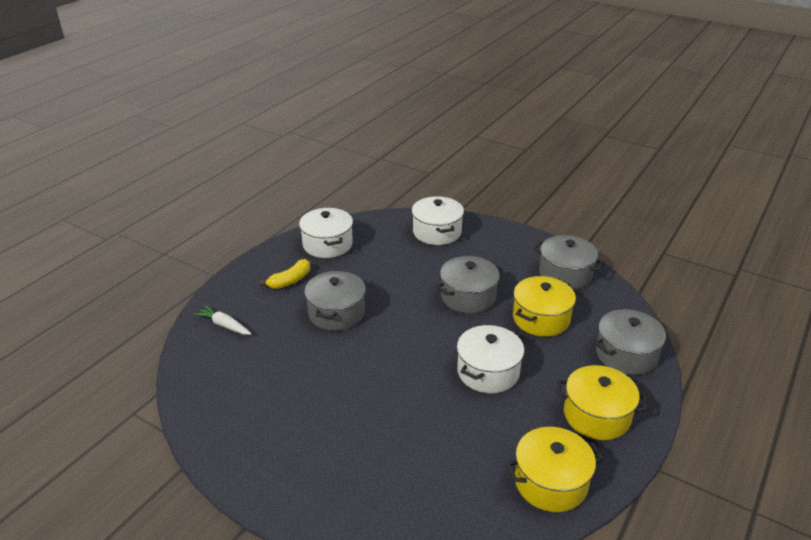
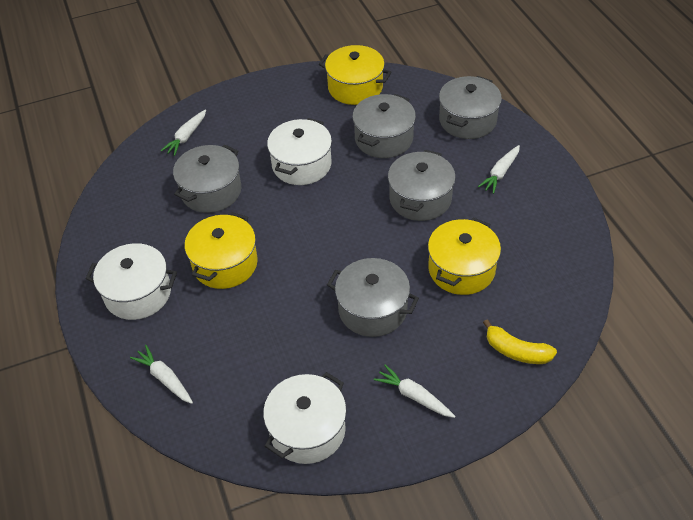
grey pot: 4 -> 5
white carrot: 1 -> 4

